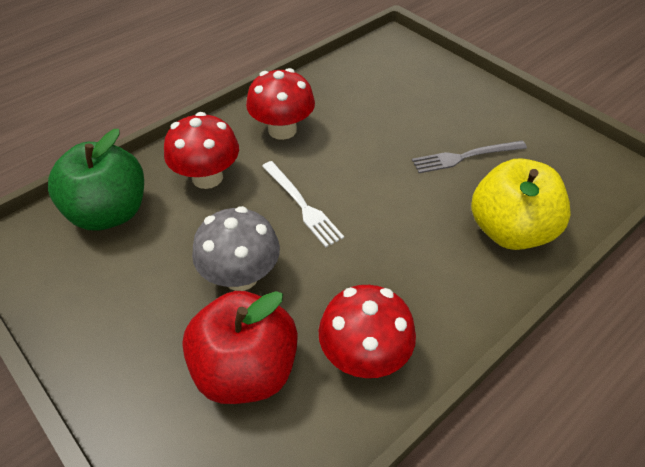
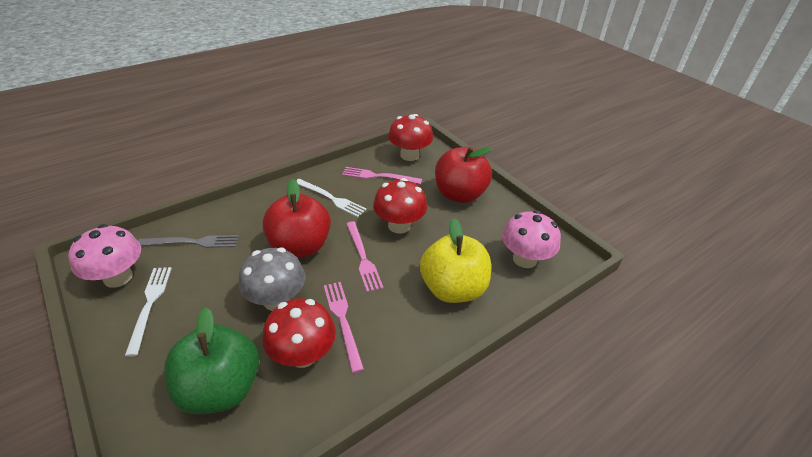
pink fork: 0 -> 3
pink mushroom: 0 -> 2
red apple: 1 -> 2
white fork: 1 -> 2

